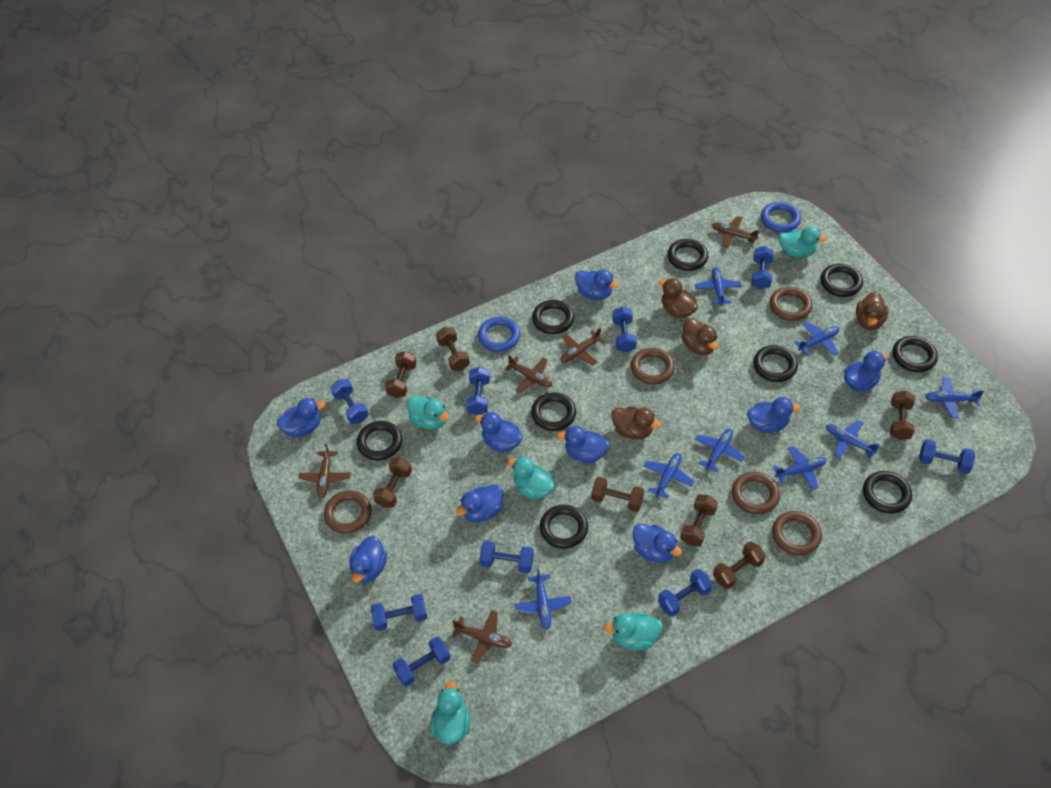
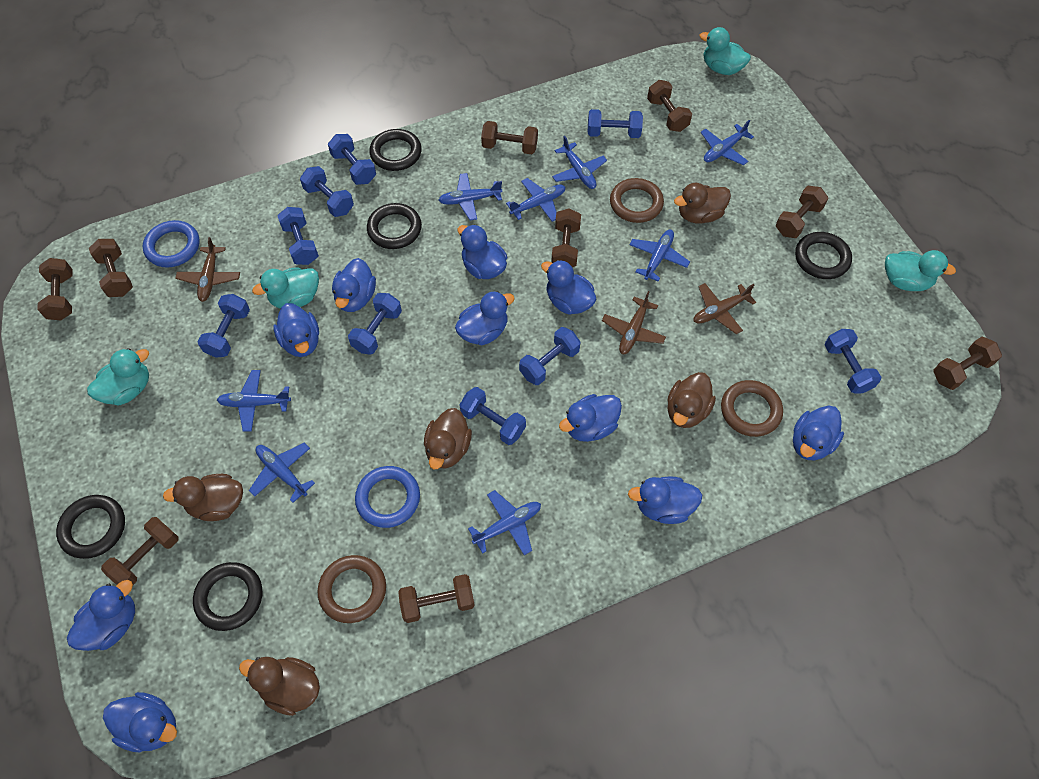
black ring: 9 -> 5
blue duck: 9 -> 10
brown duck: 4 -> 5
brown dumbbell: 7 -> 9
brown plane: 5 -> 3
brown ring: 5 -> 3
turquoise duck: 5 -> 4

